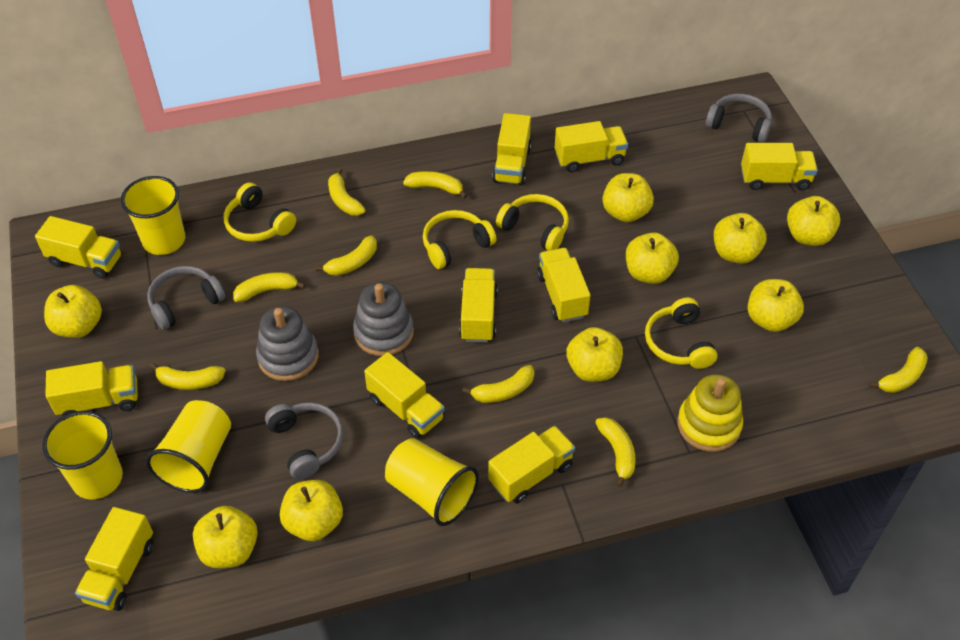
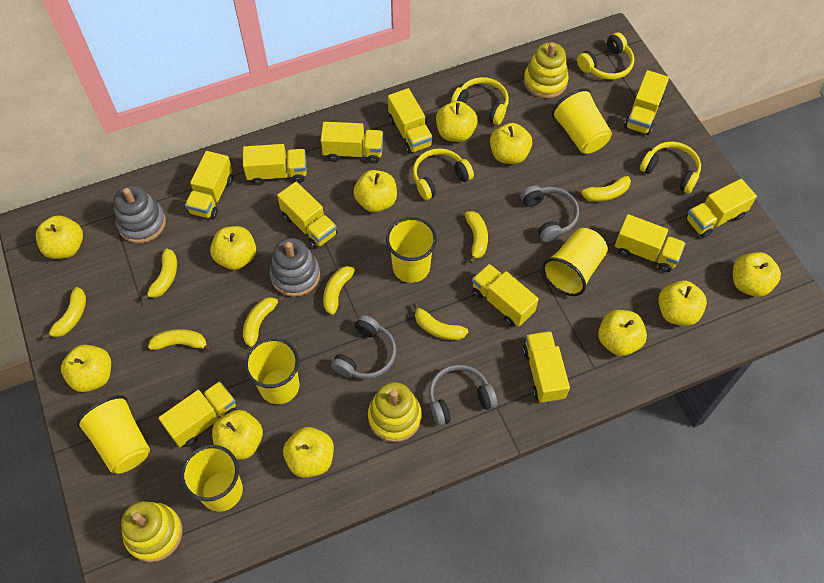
yellow apple: 9 -> 11
yellow cup: 4 -> 6
yellow stacking toy: 1 -> 3
yellow truck: 10 -> 11

